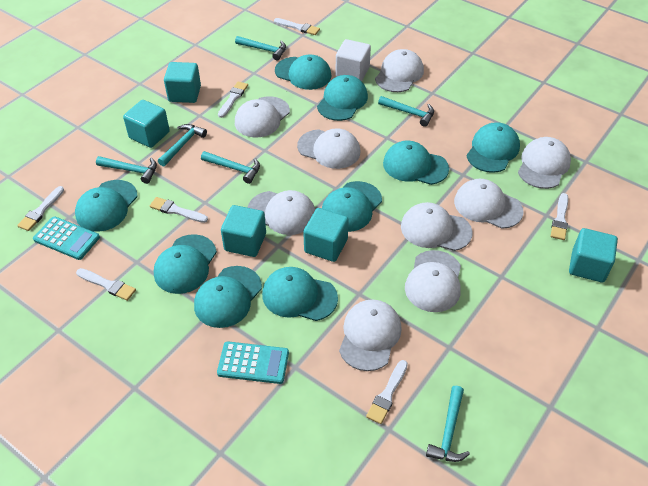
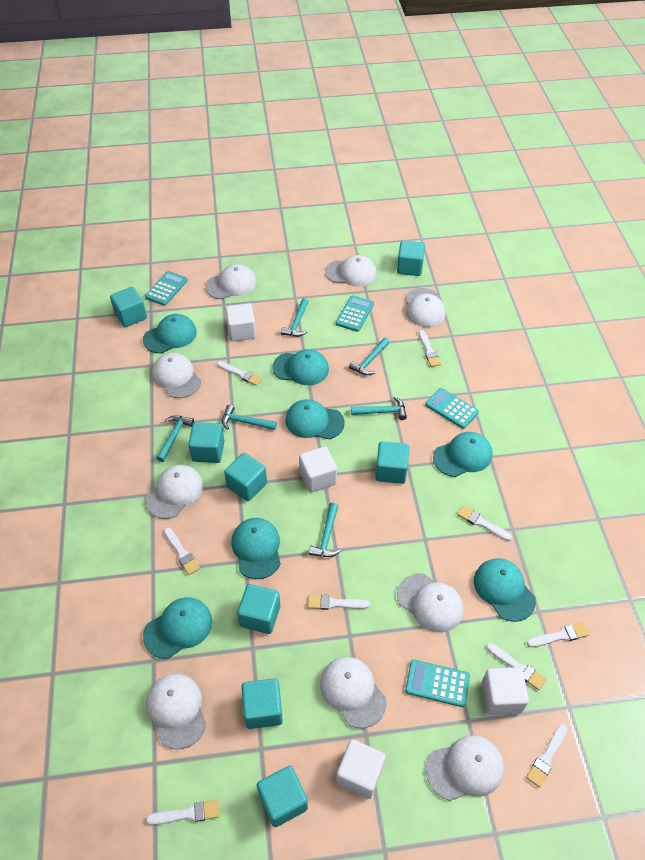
turquoise calculator: 2 -> 4
turquoise cap: 9 -> 7
turquoise cube: 5 -> 8
white brush: 7 -> 9
white cube: 1 -> 4

